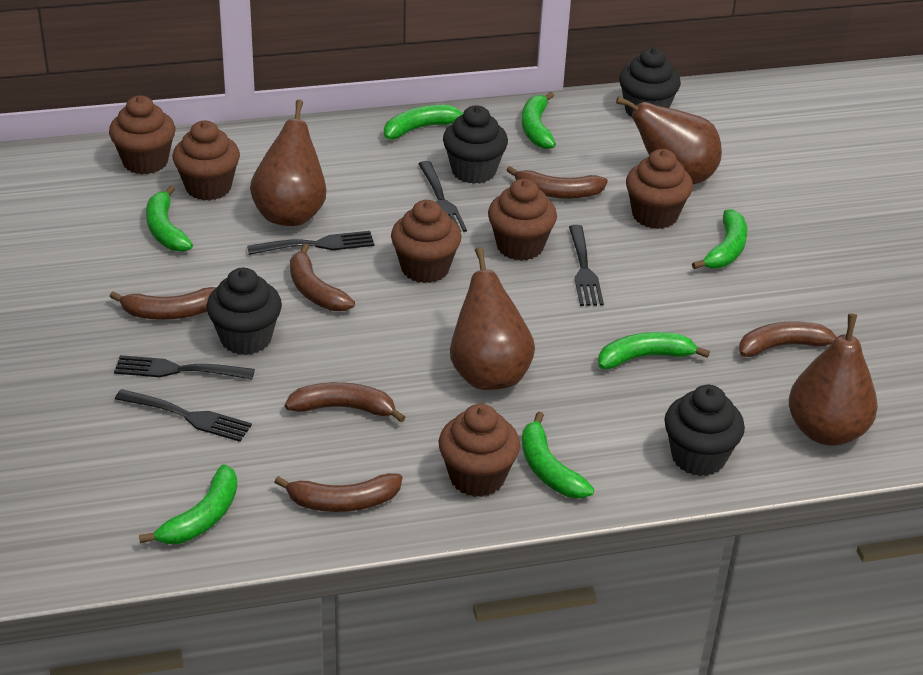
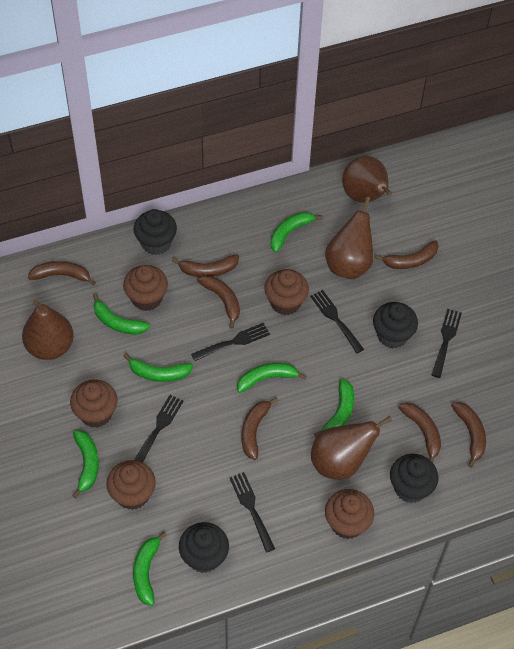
brown banana: 6 -> 7
brown cupcake: 6 -> 5

